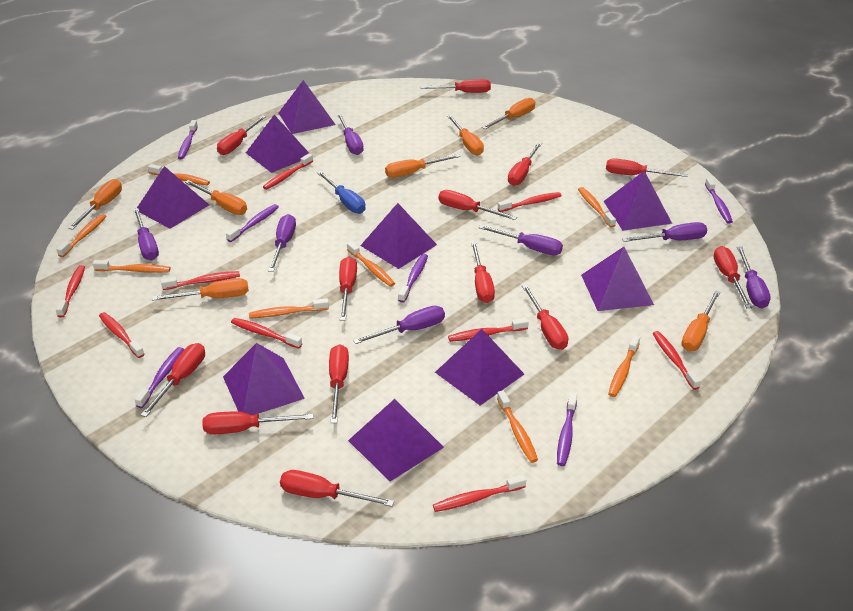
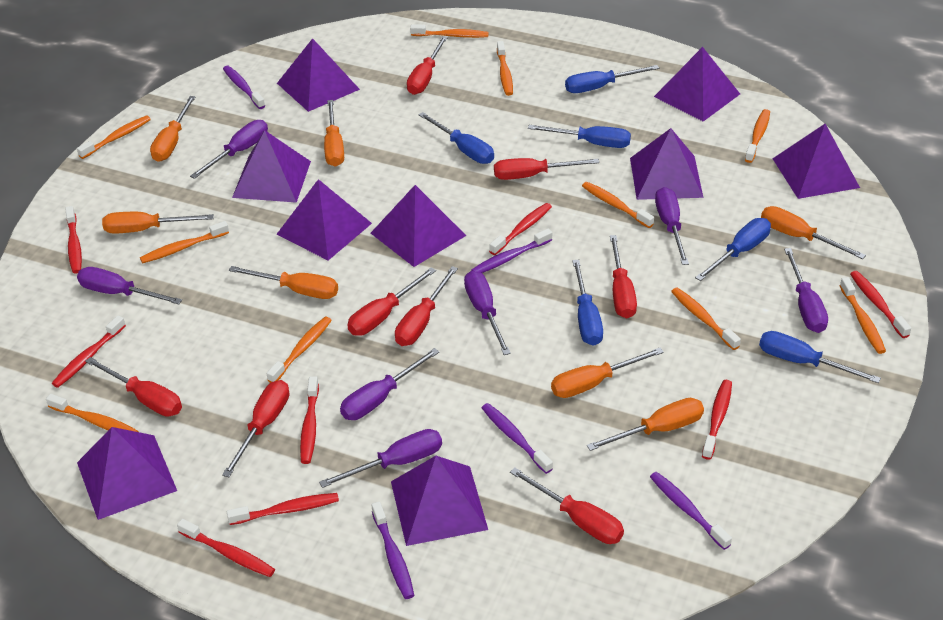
blue screwdriver: 1 -> 6
orange toothbrush: 8 -> 10
purple toothbrush: 6 -> 5
red screwdriver: 13 -> 8
red toothbrush: 9 -> 8

